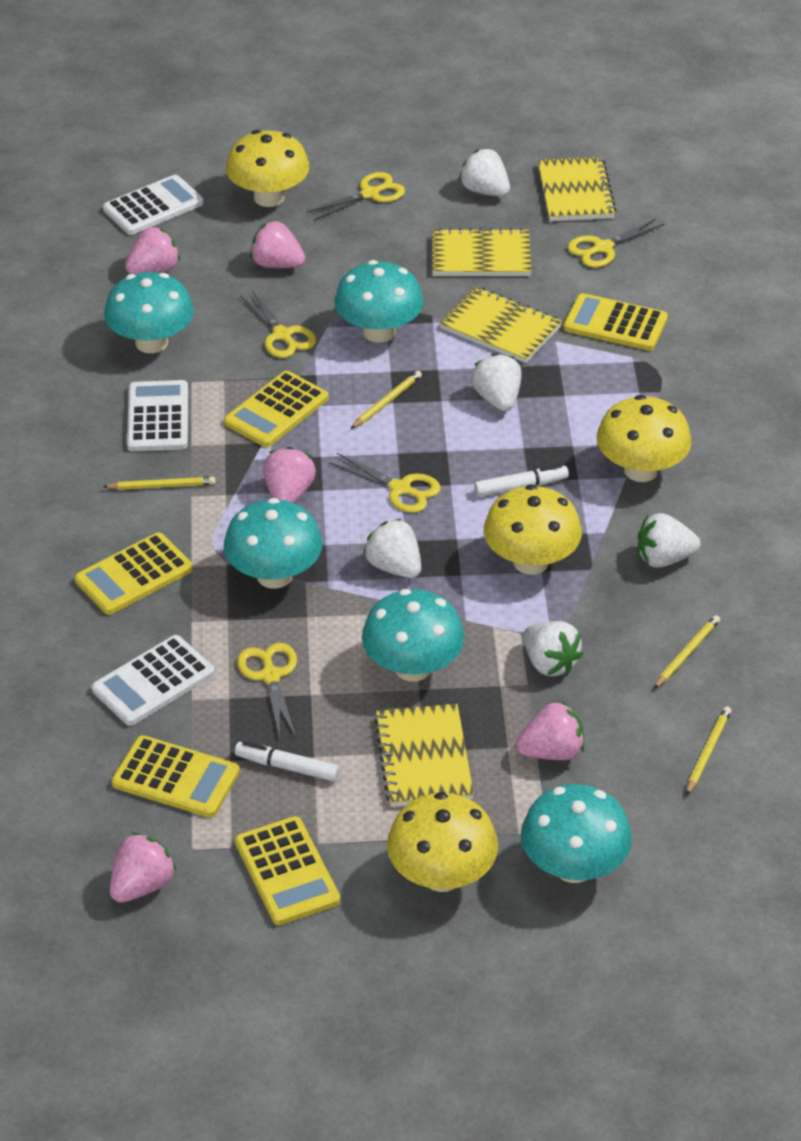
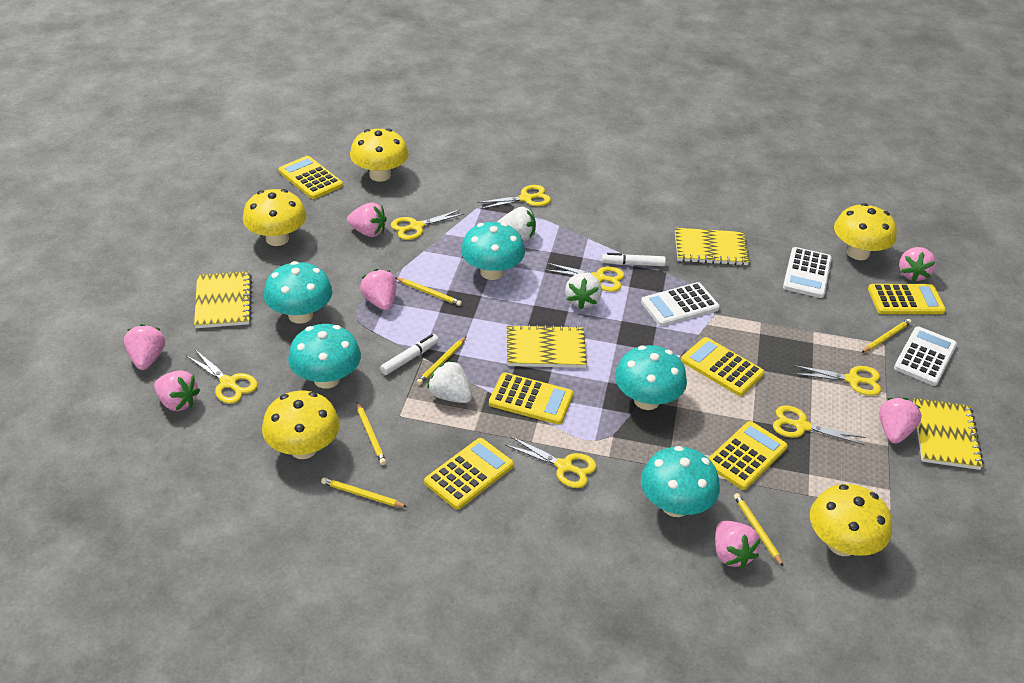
pink strawberry: 5 -> 7
white strawberry: 5 -> 3
yellow calculator: 5 -> 6
yellow mushroom: 4 -> 5
yellow pencil: 4 -> 6
yellow scissors: 5 -> 7

